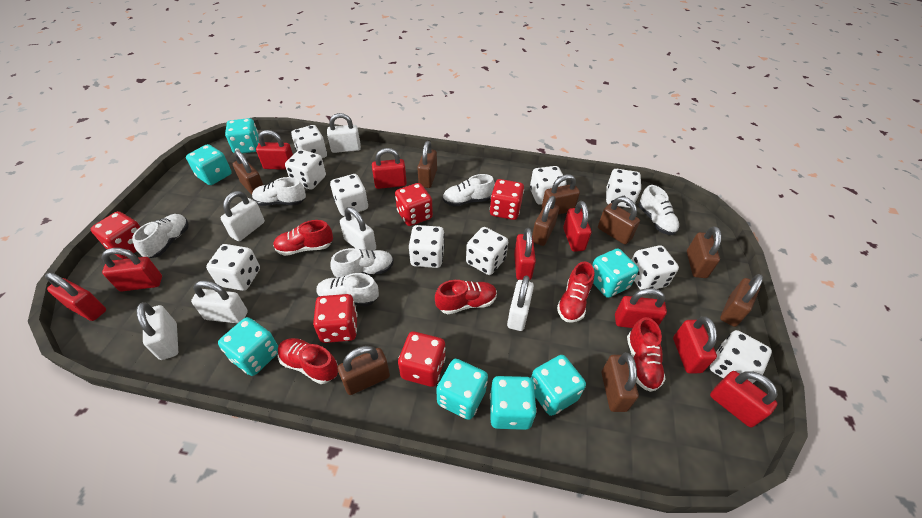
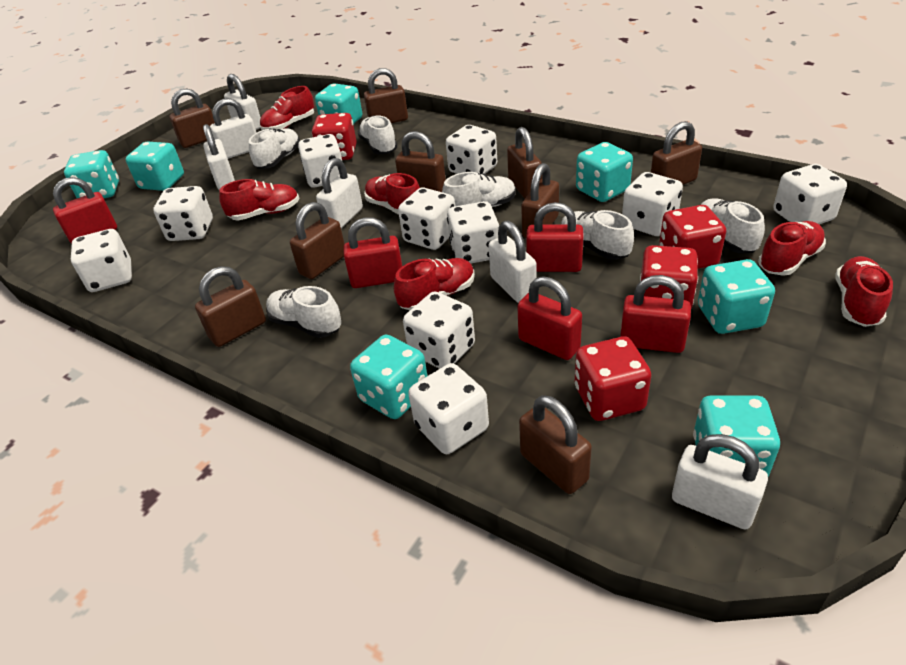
red dice: 5 -> 4
red padlock: 9 -> 5
red shoe: 5 -> 6

